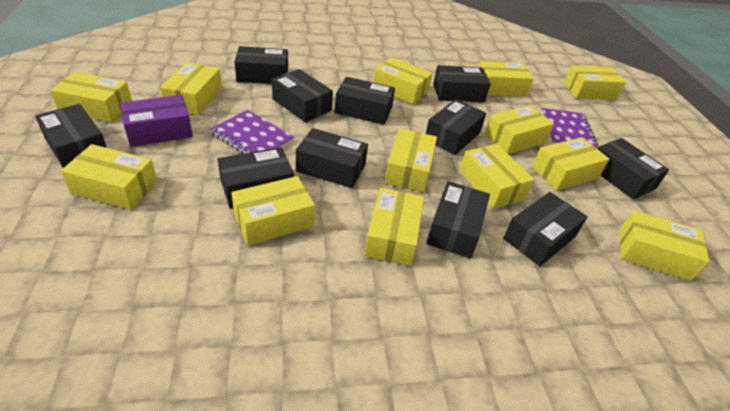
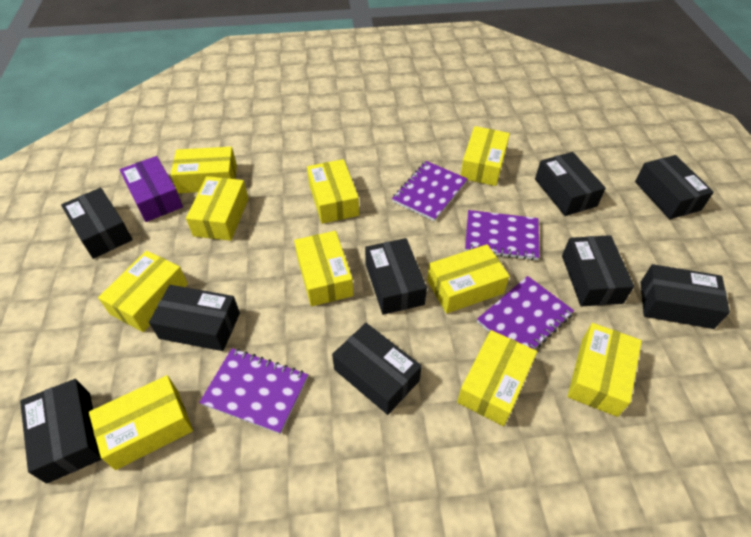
black box: 11 -> 9
purple notebook: 2 -> 4
yellow box: 13 -> 10

